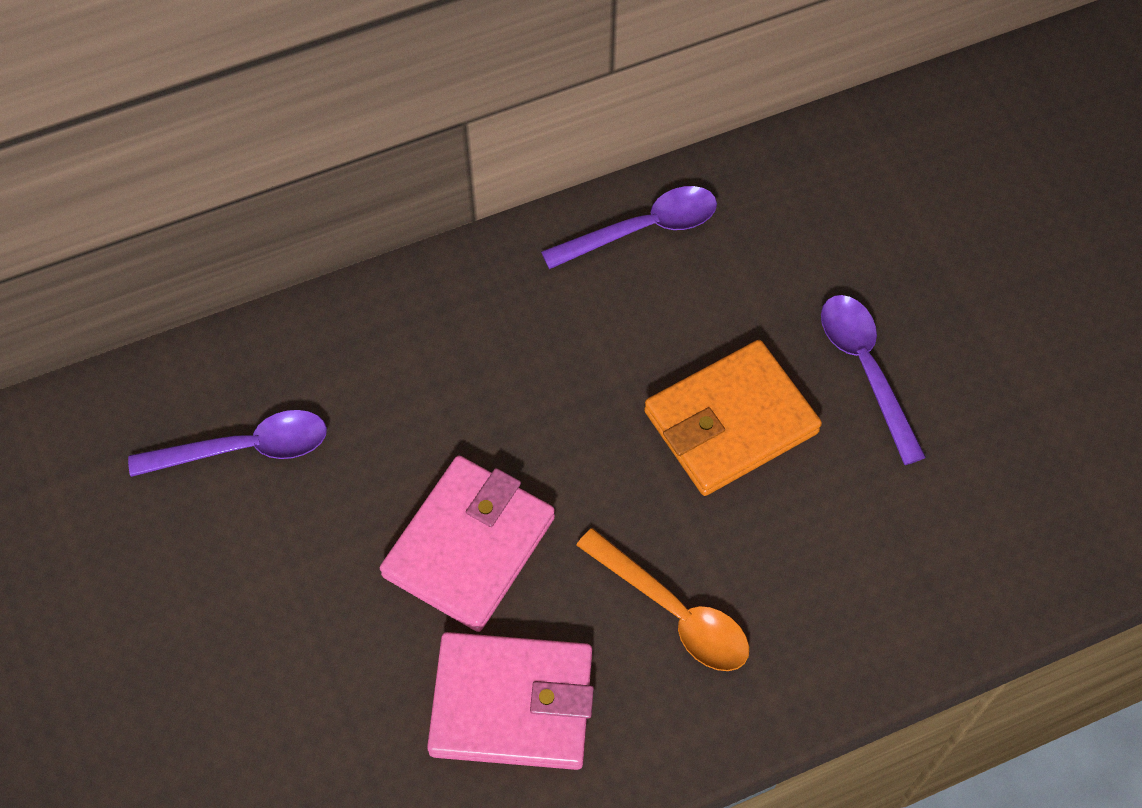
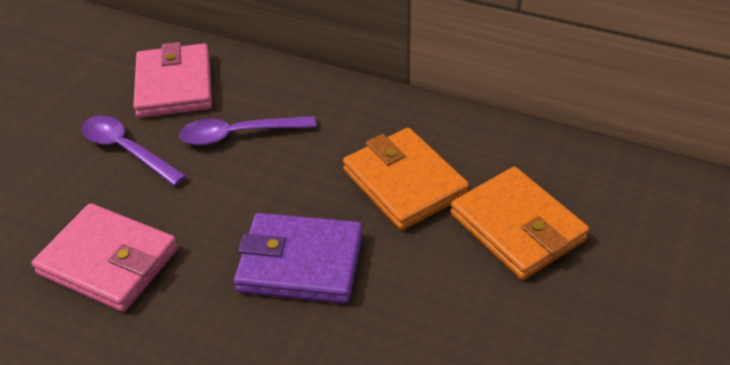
orange spoon: 1 -> 0
orange wallet: 1 -> 2
purple spoon: 3 -> 2
purple wallet: 0 -> 1

